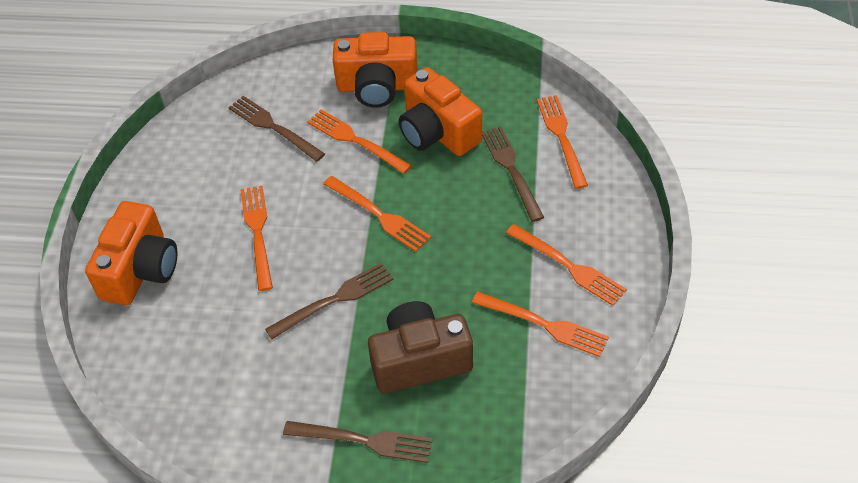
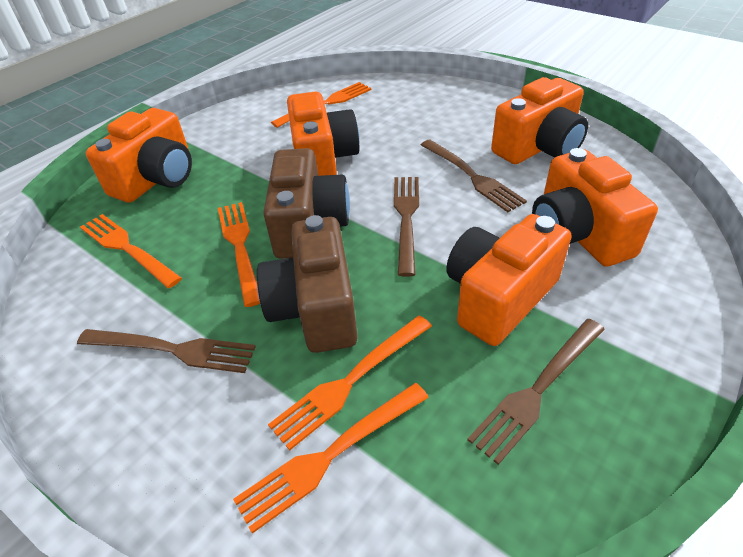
brown camera: 1 -> 2
orange camera: 3 -> 5
orange fork: 6 -> 5

